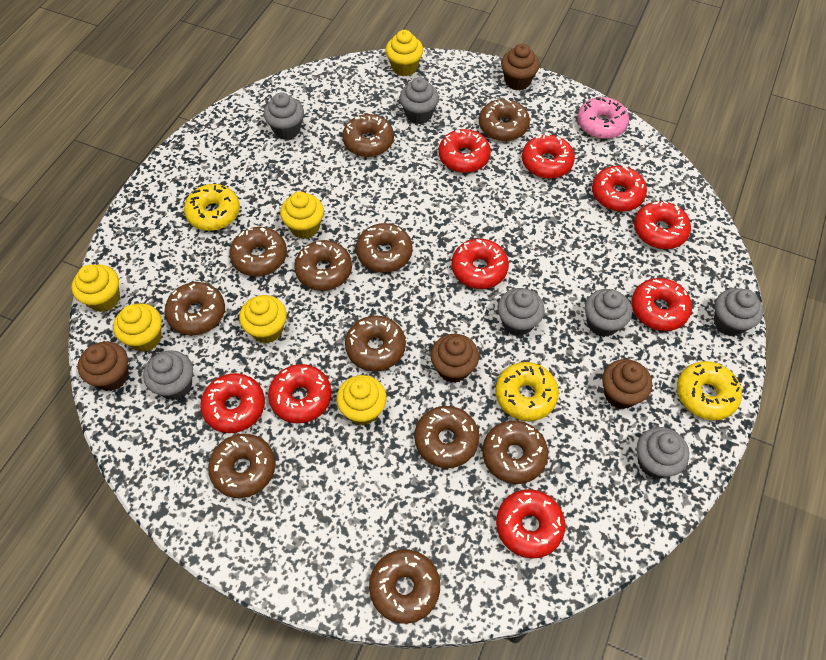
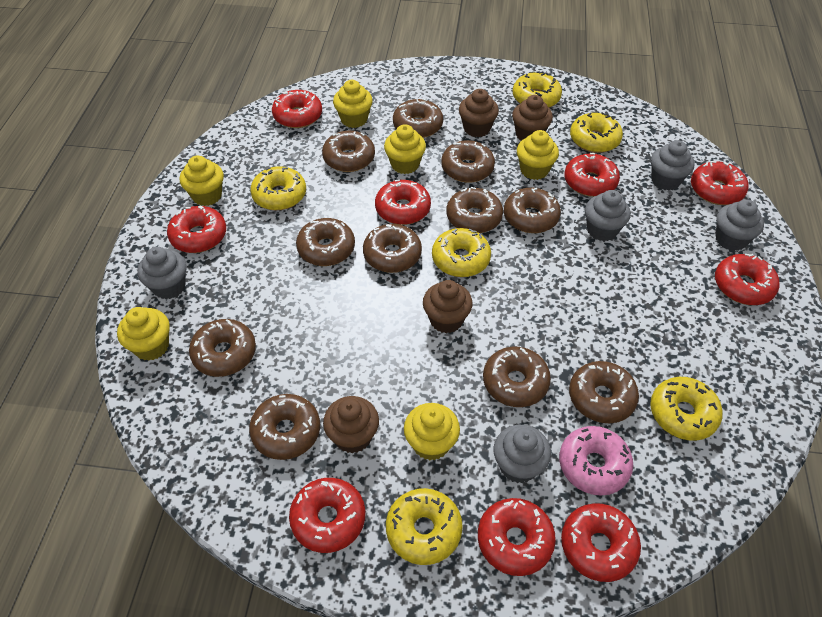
grey cupcake: 7 -> 5
yellow donut: 3 -> 6

